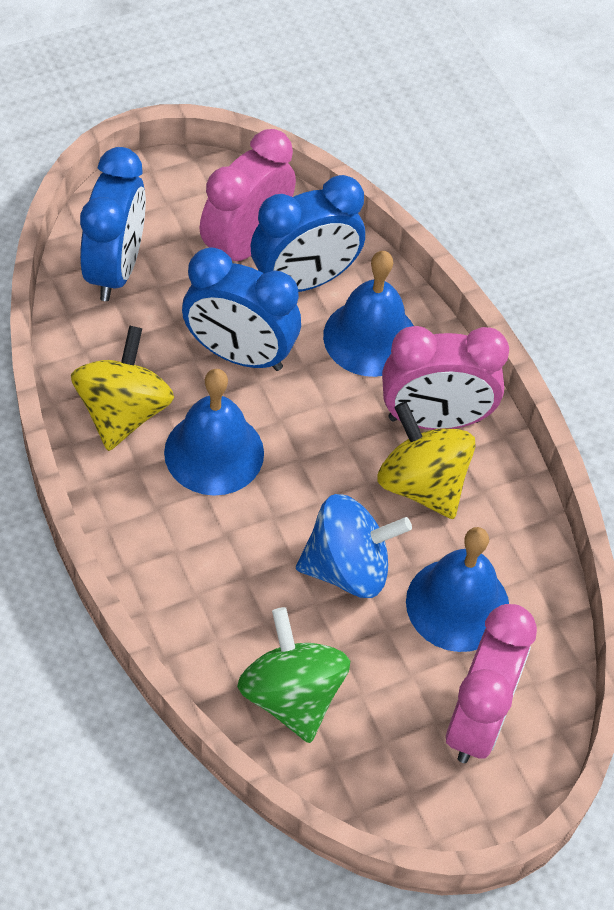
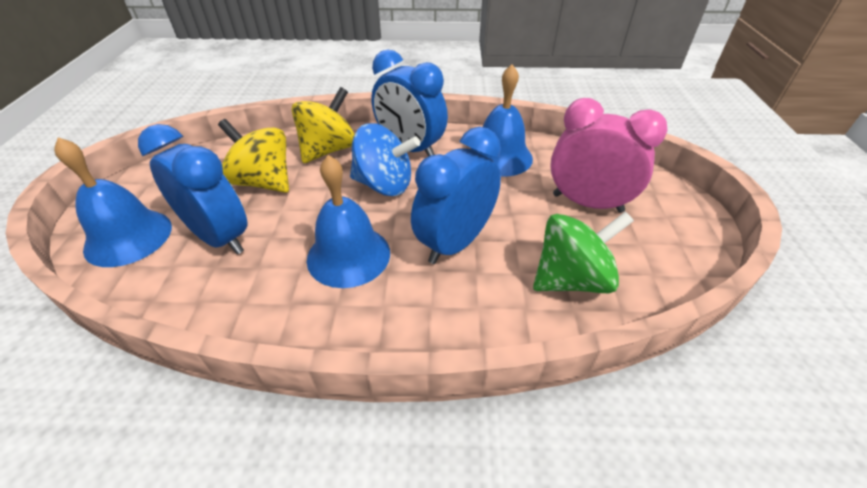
pink clock: 3 -> 1

